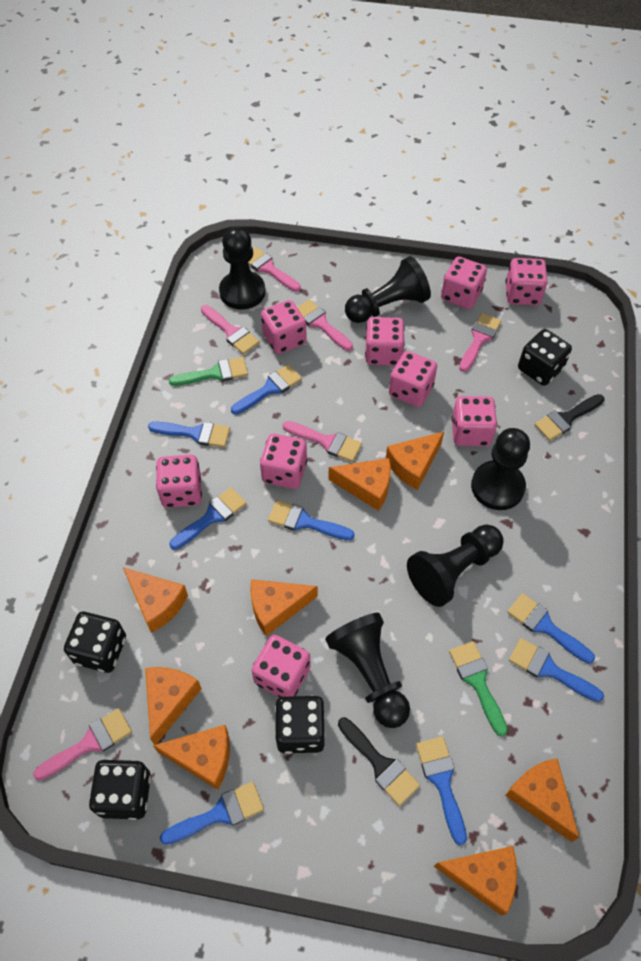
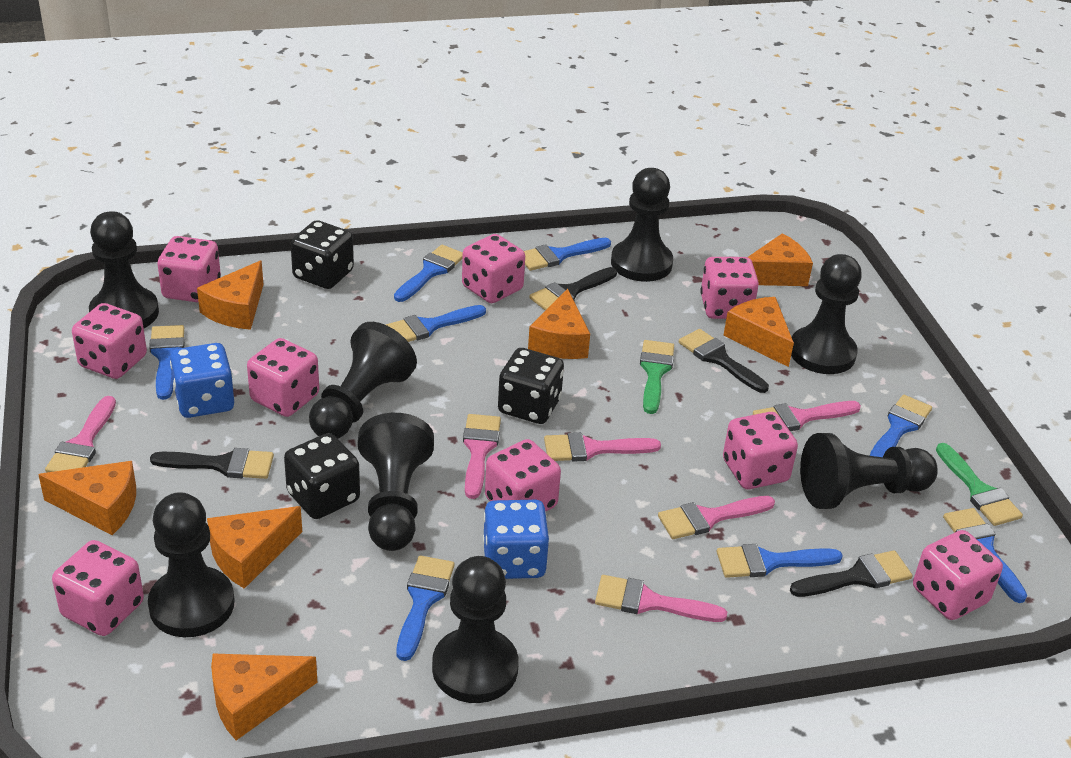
black brush: 2 -> 4
black dice: 4 -> 3
black pawn: 5 -> 8
blue dice: 0 -> 2
orange cheese: 8 -> 7

